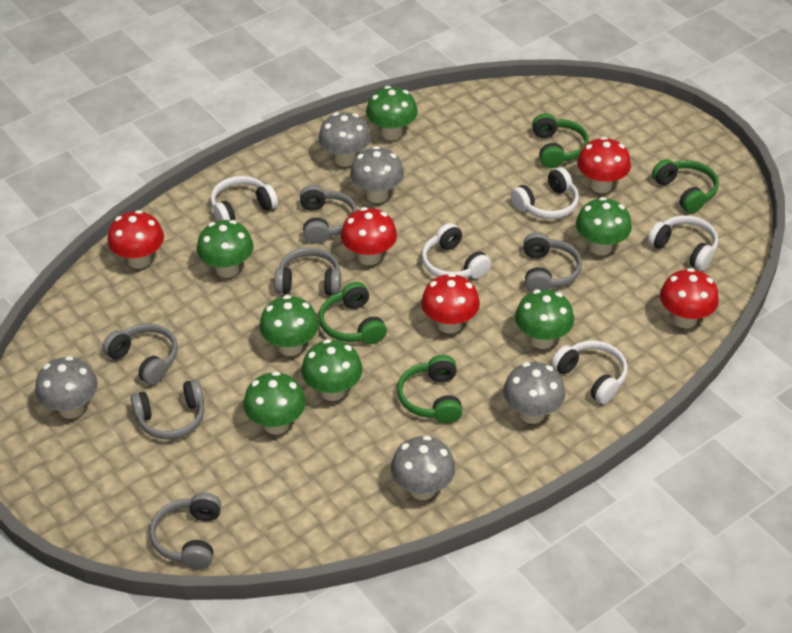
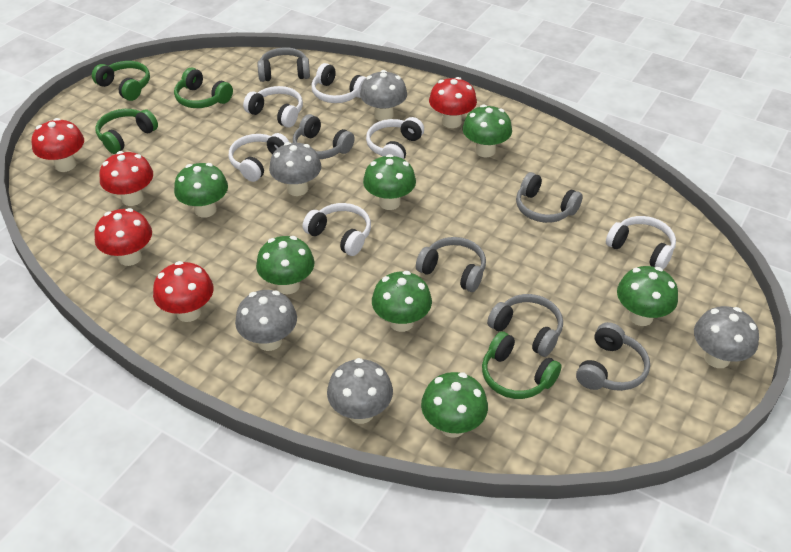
white headphones: 5 -> 6

